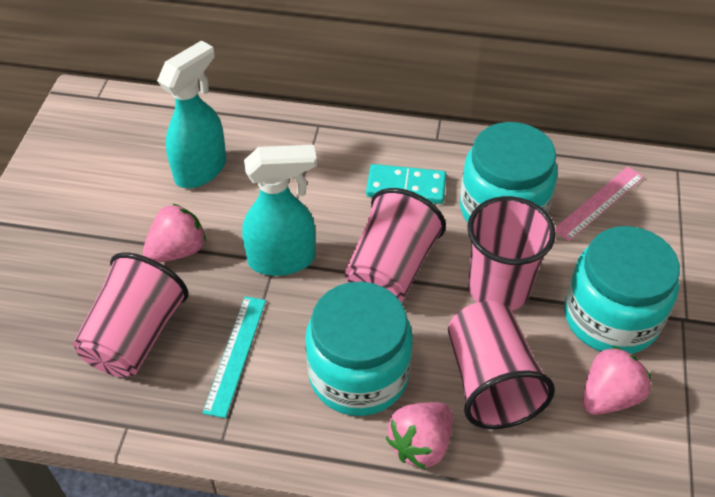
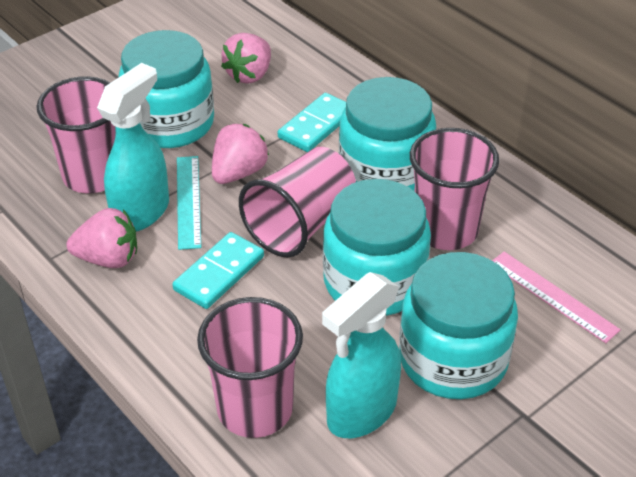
turquoise domino: 1 -> 2
turquoise jar: 3 -> 4

